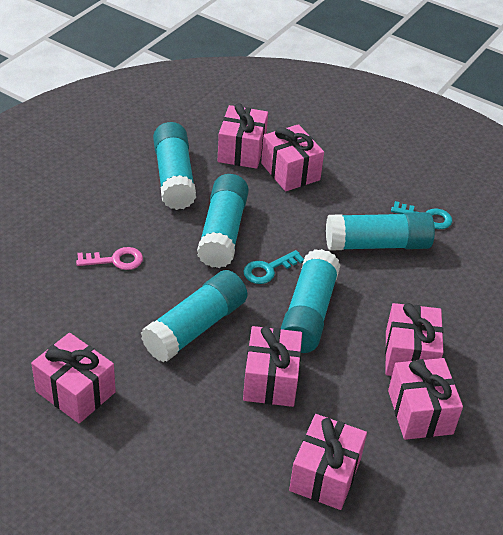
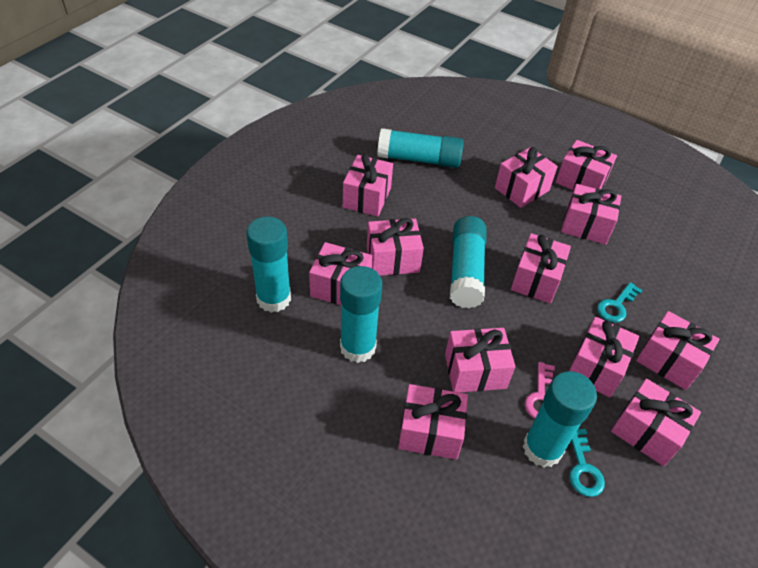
pink gift: 7 -> 12

